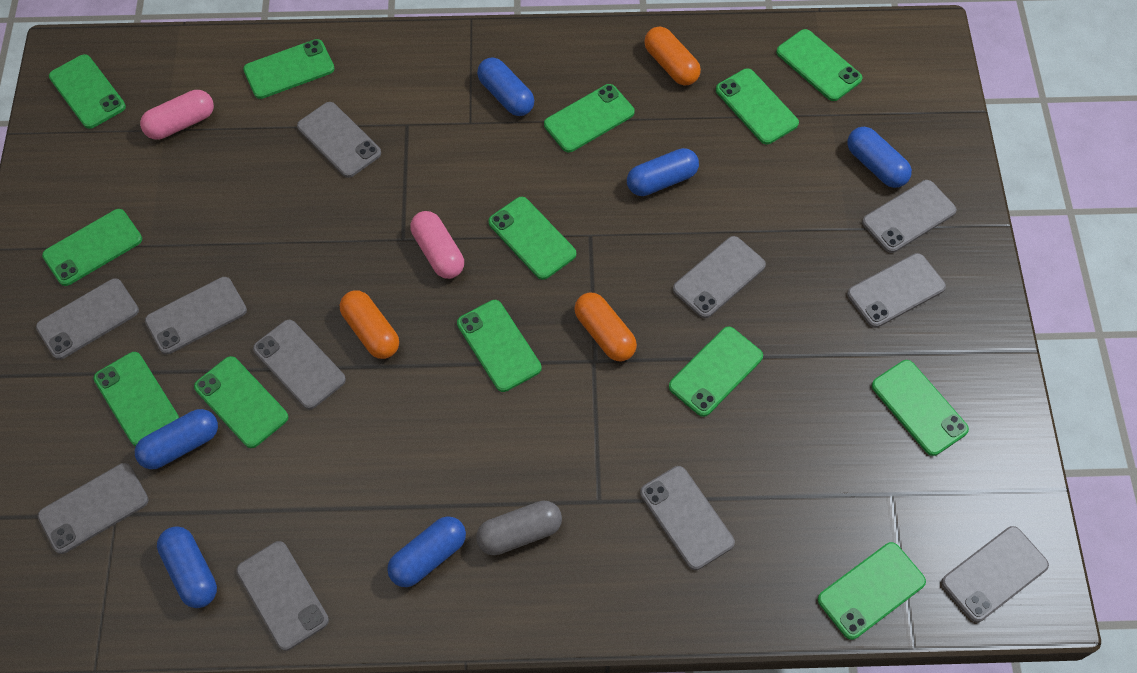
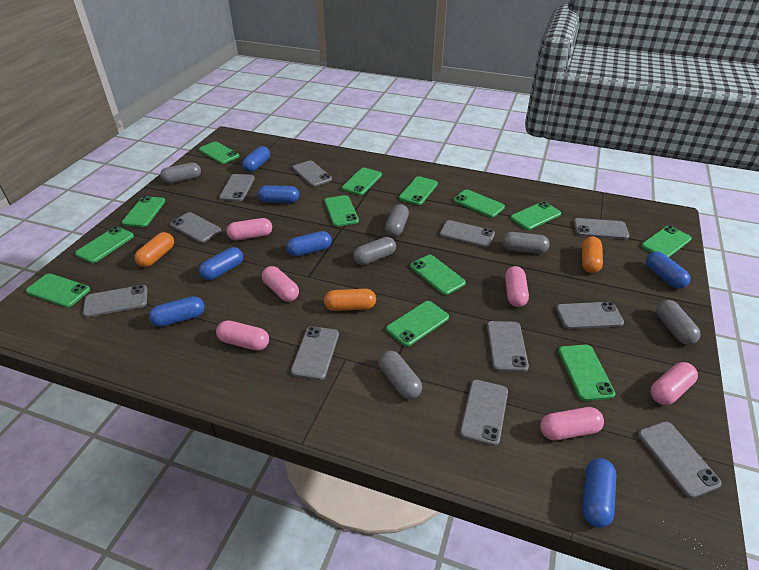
blue capsule: 6 -> 7
grey capsule: 1 -> 6
pink capsule: 2 -> 6

